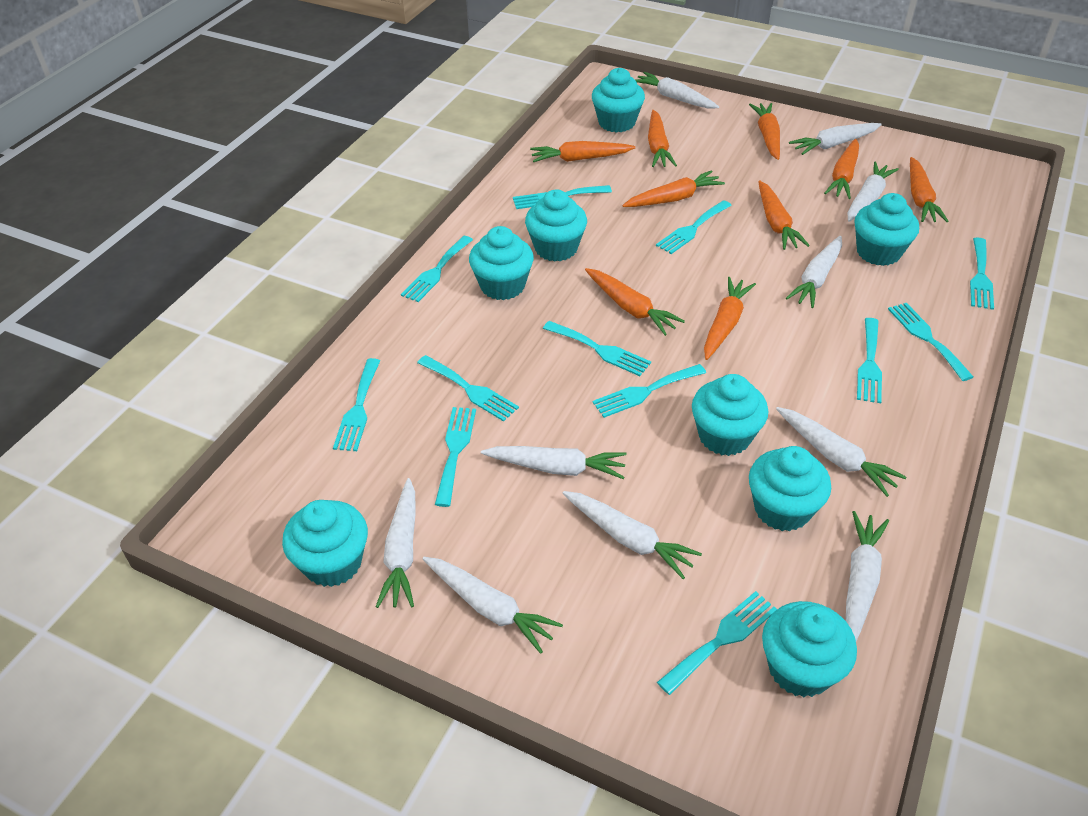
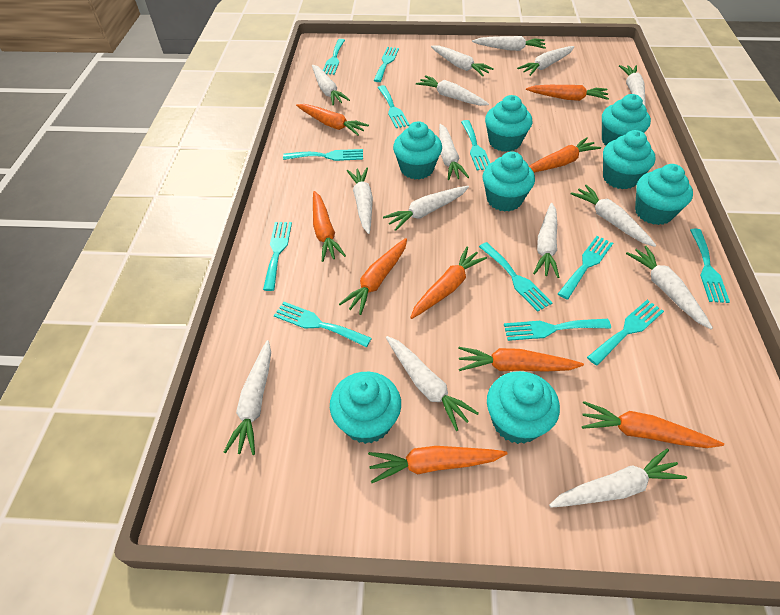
white carrot: 10 -> 15

